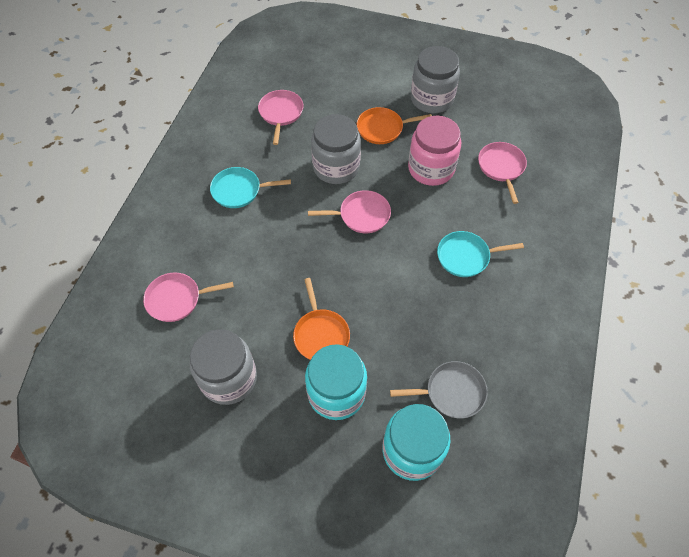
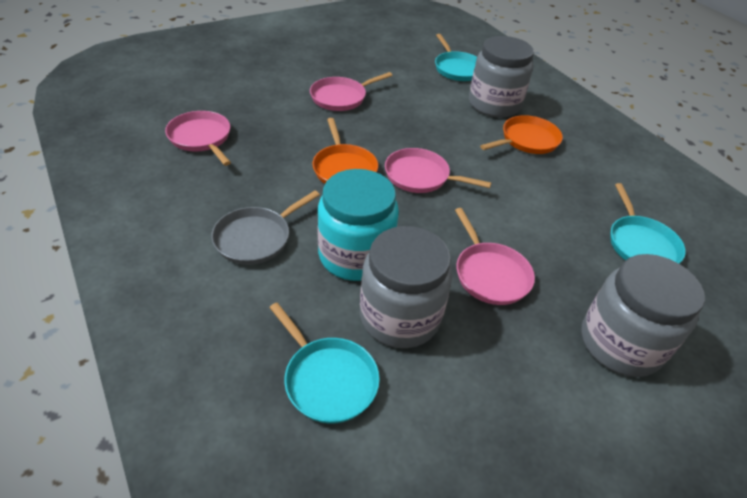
pink jar: 1 -> 0
turquoise jar: 2 -> 1
turquoise pan: 2 -> 3

